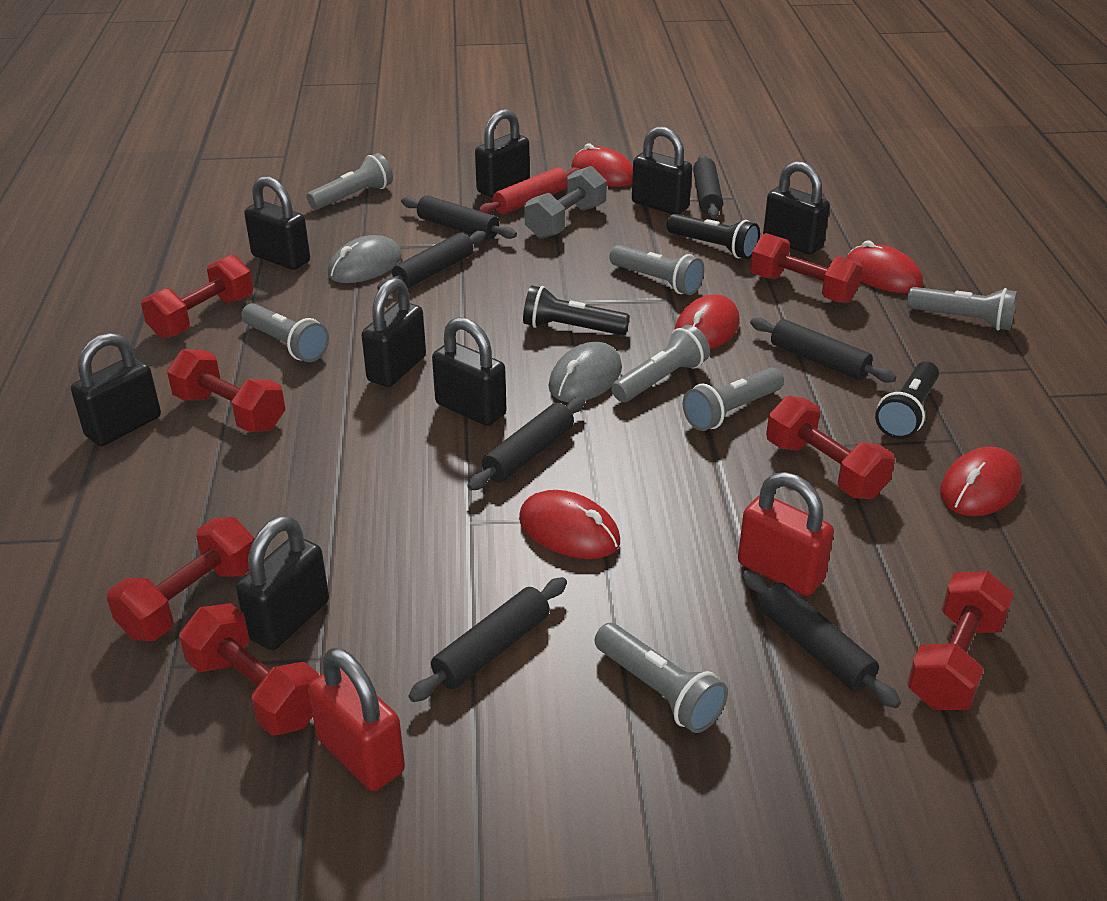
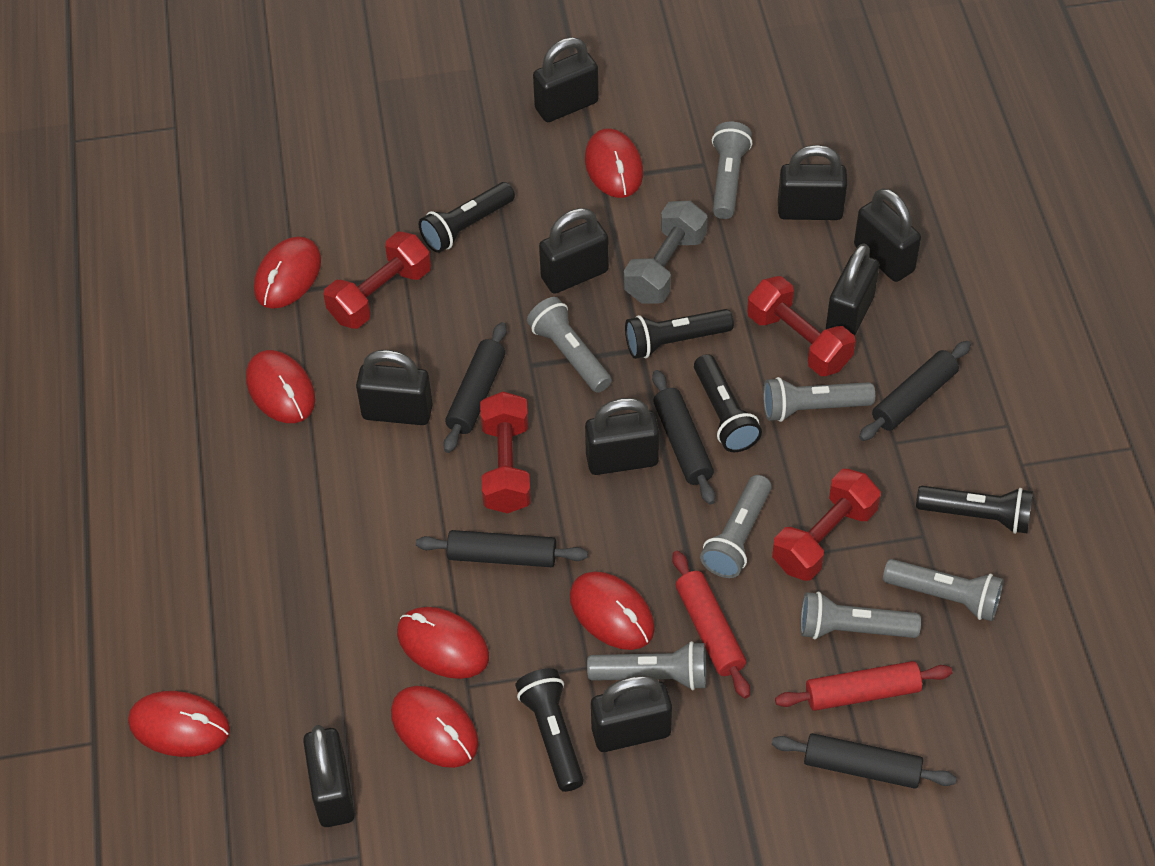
black flashlight: 3 -> 5
black padlock: 8 -> 9
black rolling pin: 7 -> 5
grey mouse: 2 -> 0
red dumbbell: 7 -> 4
red mouse: 5 -> 7
red padlock: 2 -> 0
red rolling pin: 1 -> 2

